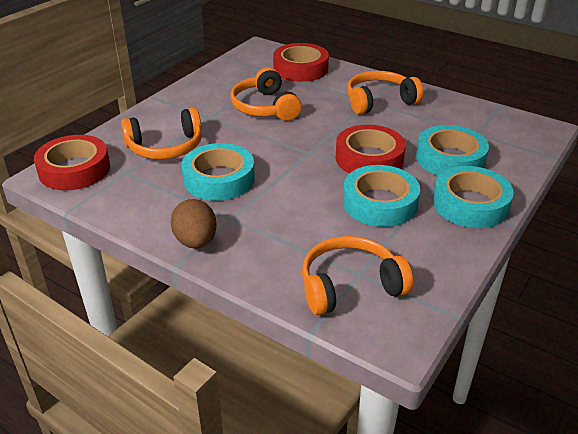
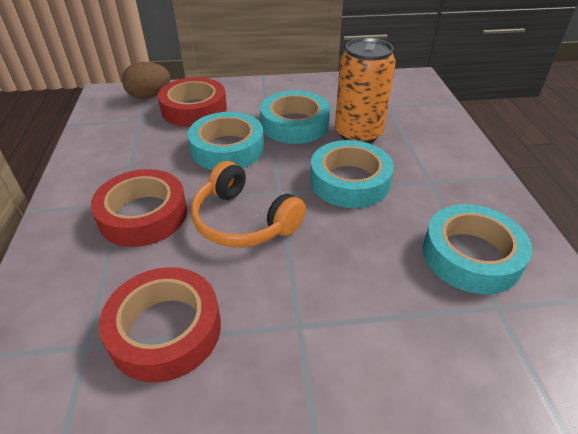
orange can: 0 -> 1
orange headphones: 4 -> 1

